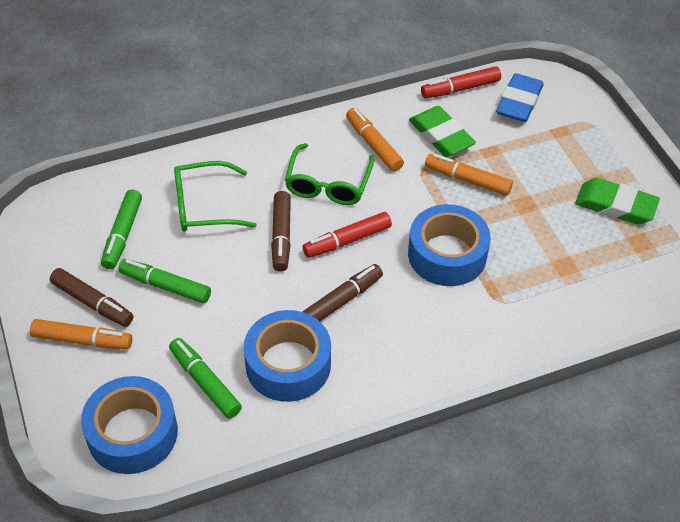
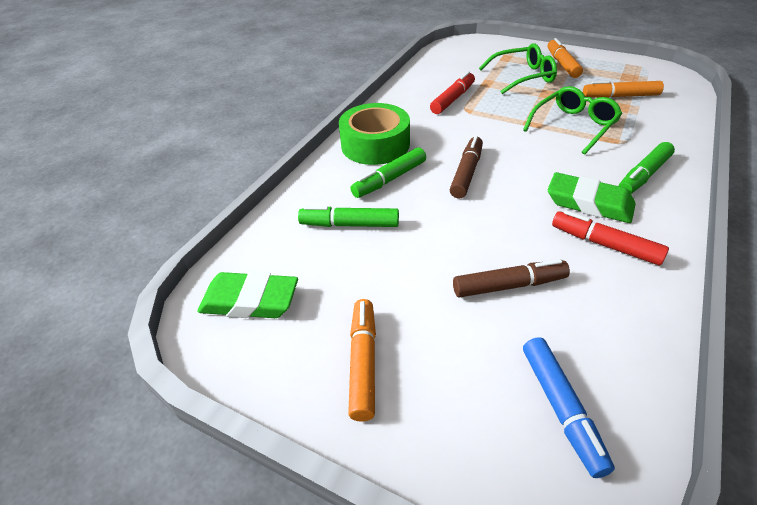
blue eraser: 1 -> 0
blue marker: 0 -> 1
blue tape: 3 -> 0
brown marker: 3 -> 2
green tape: 0 -> 1

